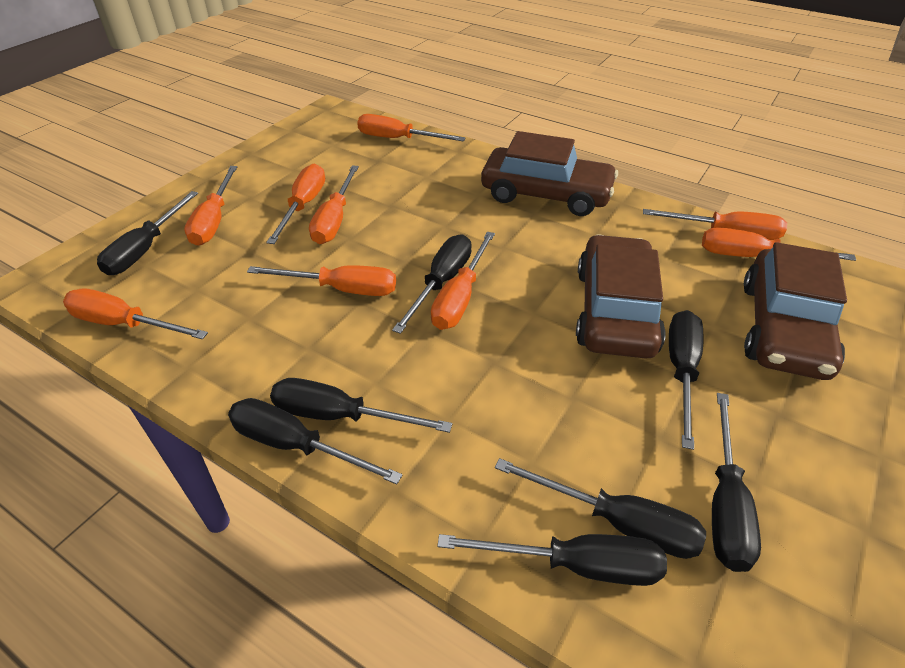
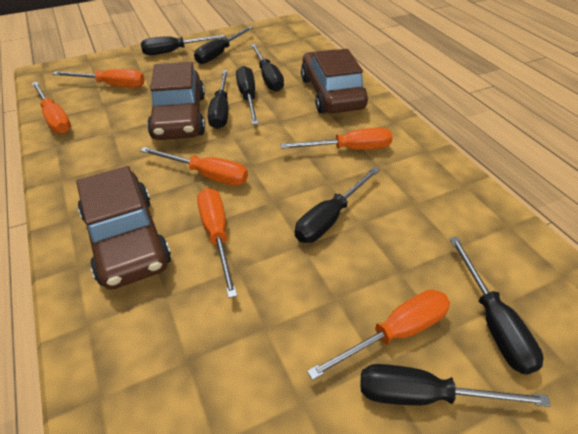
orange screwdriver: 9 -> 6

